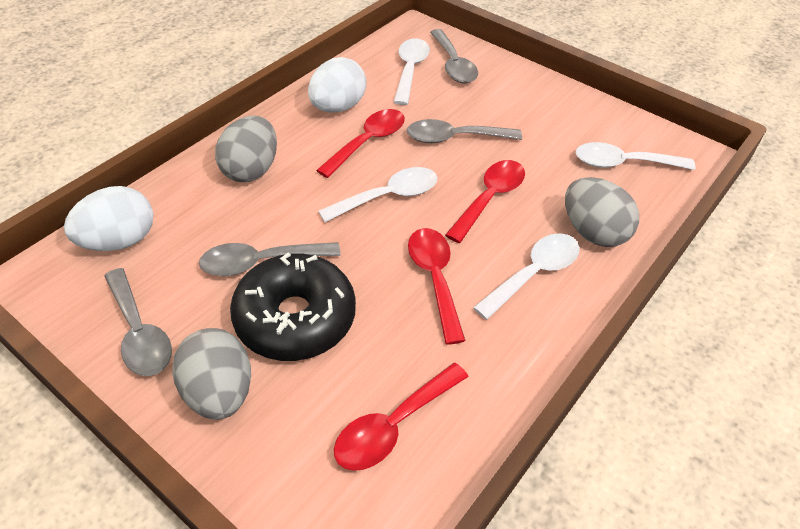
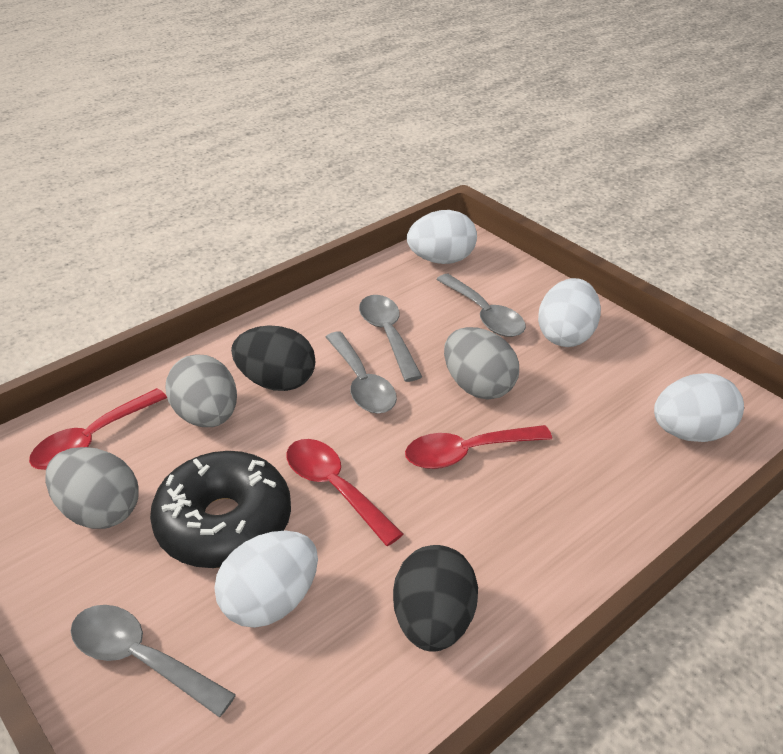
black egg: 0 -> 2
red spoon: 4 -> 3
white egg: 2 -> 4
white spoon: 4 -> 0

